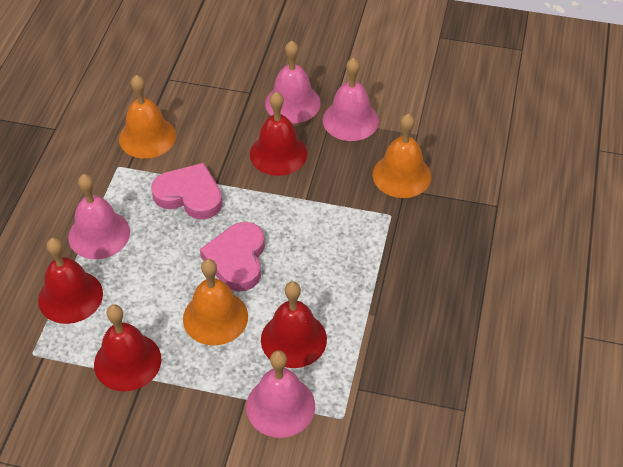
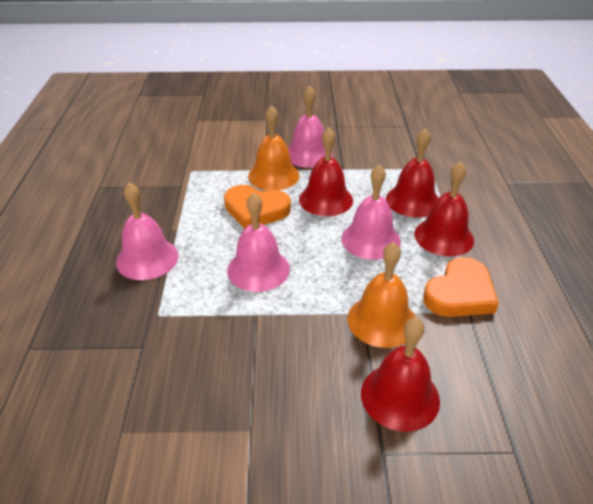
orange bell: 3 -> 2
orange heart: 0 -> 2
pink heart: 2 -> 0

